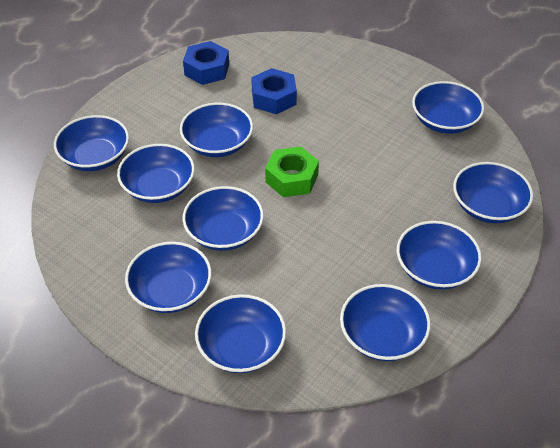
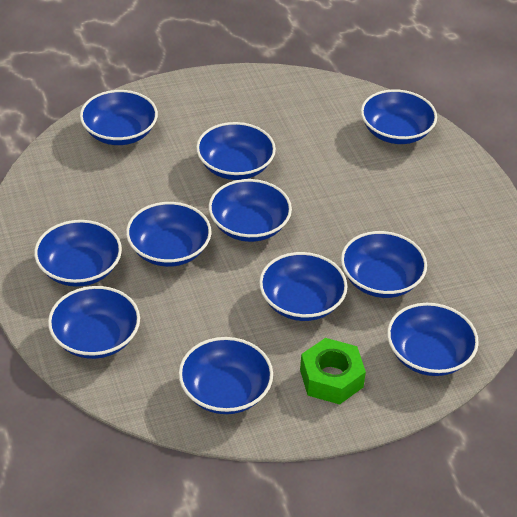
blue bowl: 10 -> 11
blue nut: 2 -> 0

